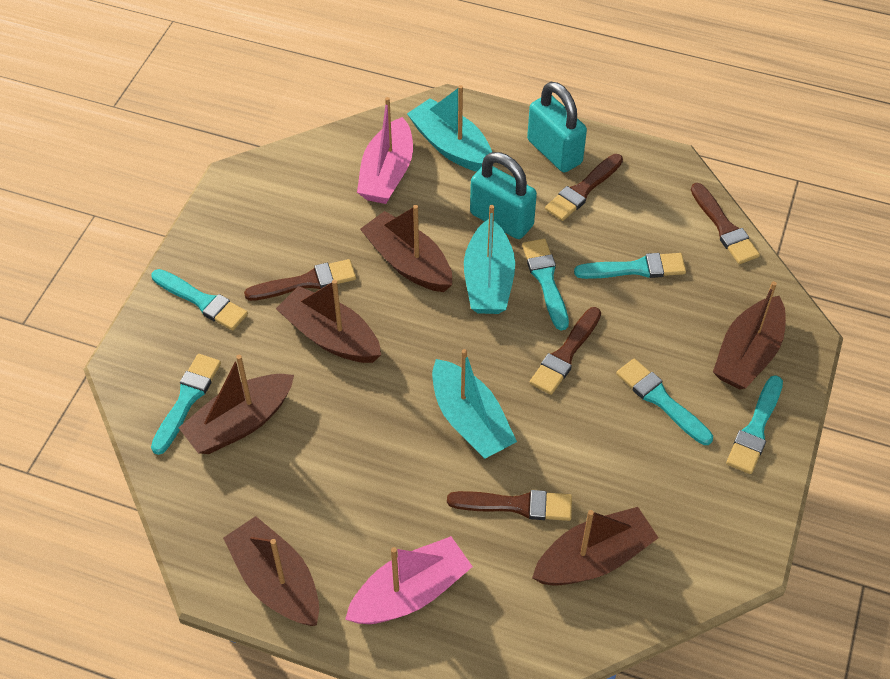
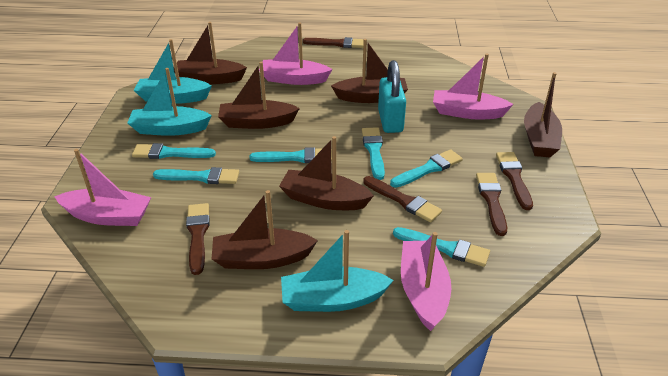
pink boat: 2 -> 4
turquoise padlock: 2 -> 1

